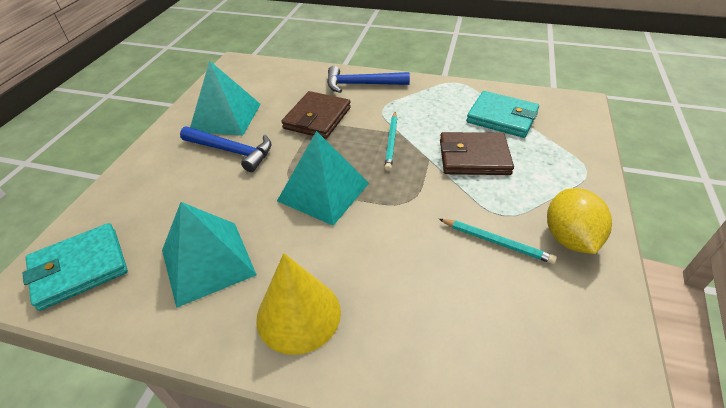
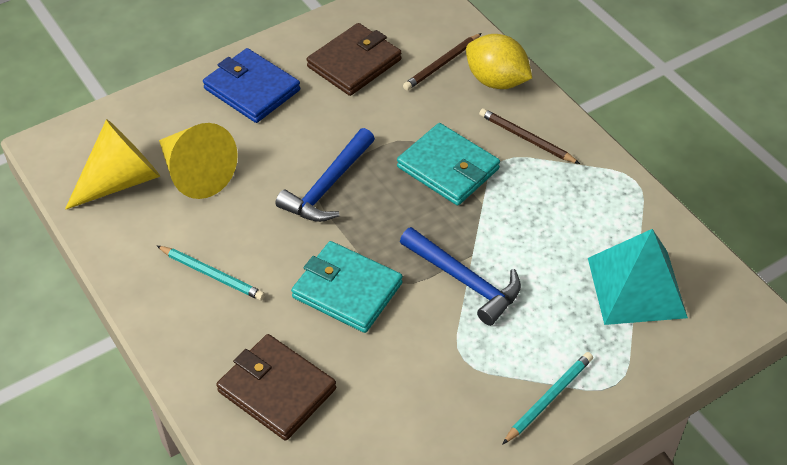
blue wallet: 0 -> 1
brown pencil: 0 -> 2
turquoise pyramid: 3 -> 1
yellow cone: 1 -> 2

